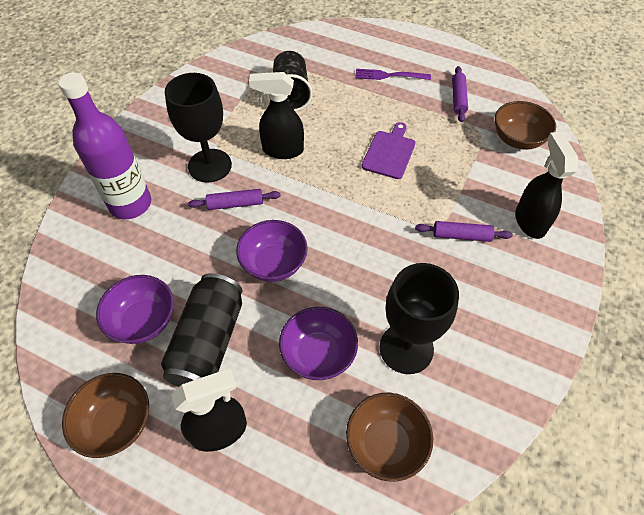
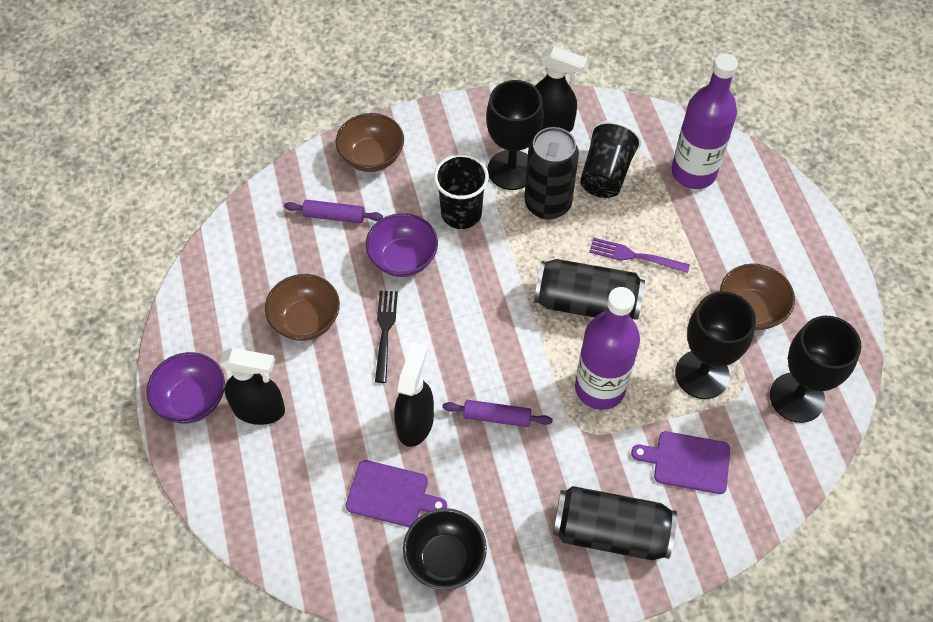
black bowl: 0 -> 1
black can: 1 -> 3
black cup: 1 -> 2
black fork: 0 -> 1
black goblet: 2 -> 3
purple bottle: 1 -> 2
purple bowl: 3 -> 2
purple cutting board: 1 -> 2
purple rolling pin: 3 -> 2

